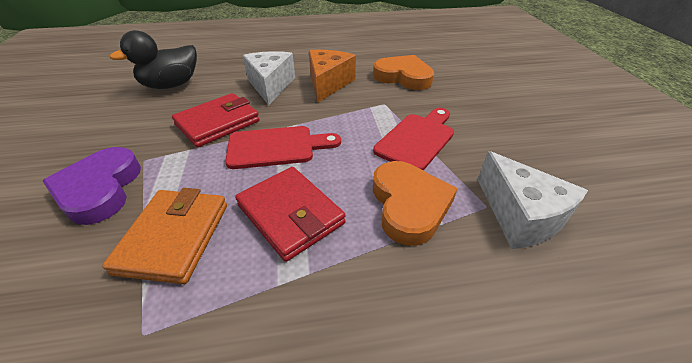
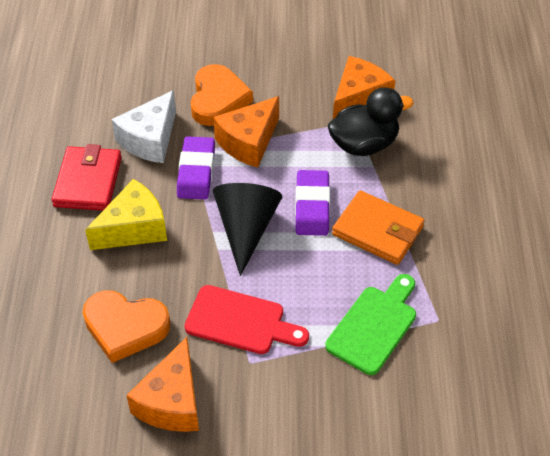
black cone: 0 -> 1
green cutting board: 0 -> 1
orange cheese: 1 -> 3
purple eraser: 0 -> 2
purple heart: 1 -> 0
red cutting board: 2 -> 1
red wallet: 2 -> 1
white cheese: 2 -> 1
yellow cheese: 0 -> 1

